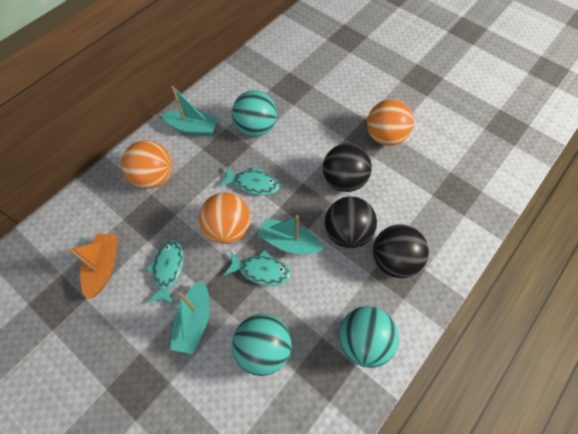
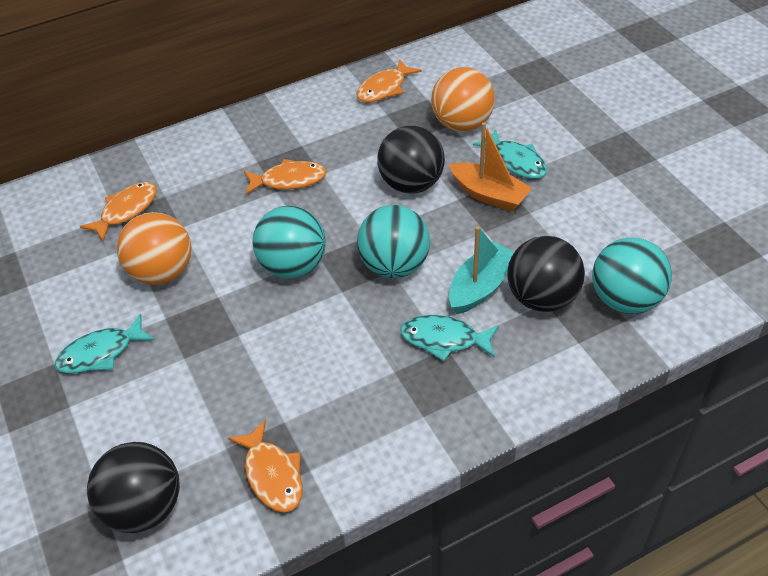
orange ball: 3 -> 2
orange fish: 0 -> 4
turquoise boat: 3 -> 1

